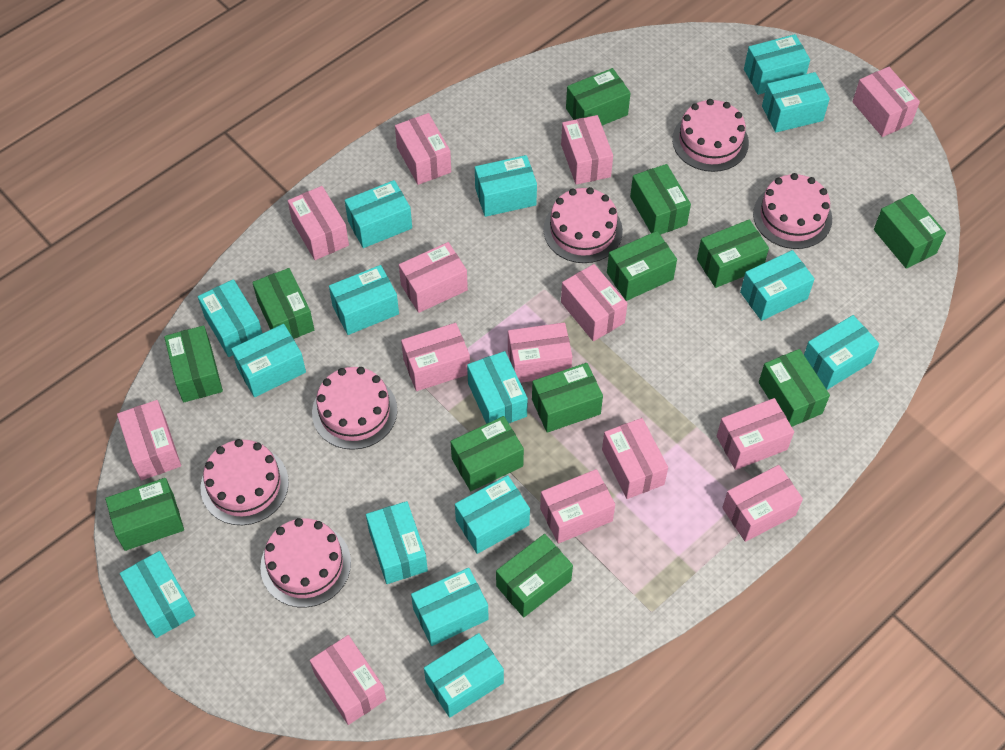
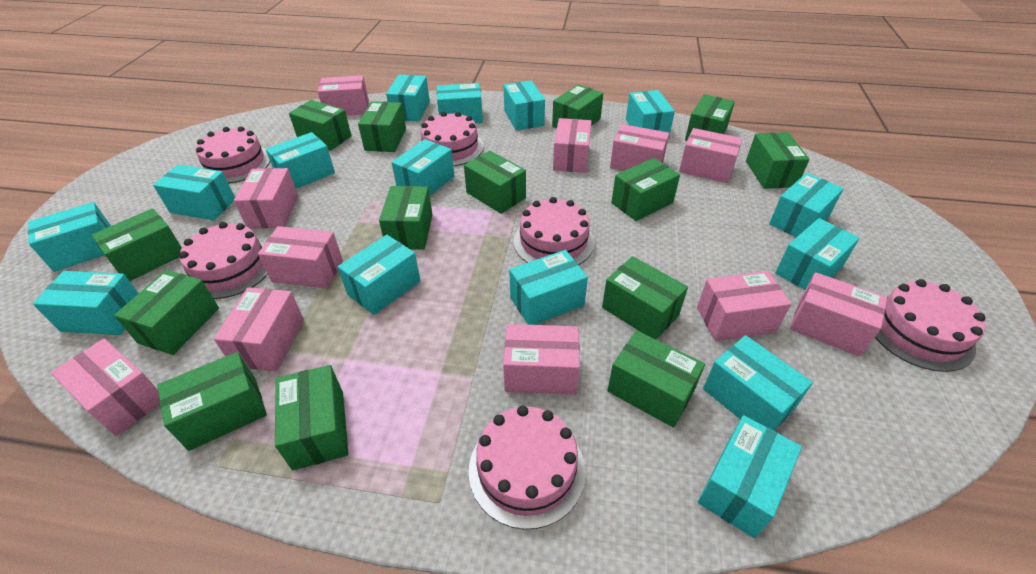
green box: 12 -> 14
pink box: 14 -> 11

